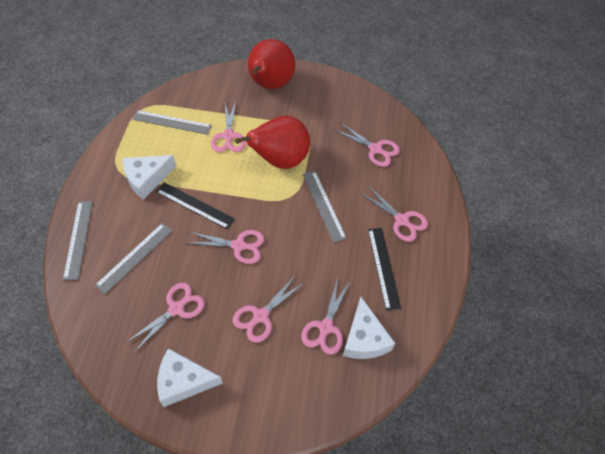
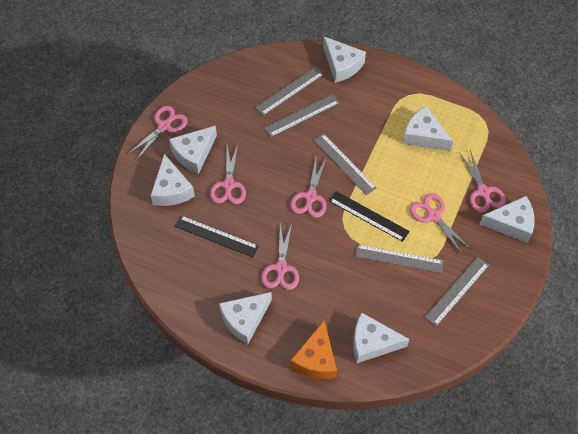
grey ruler: 4 -> 5
orange cheese: 0 -> 1
pink scissors: 7 -> 6
red pear: 2 -> 0
white cheese: 3 -> 7

